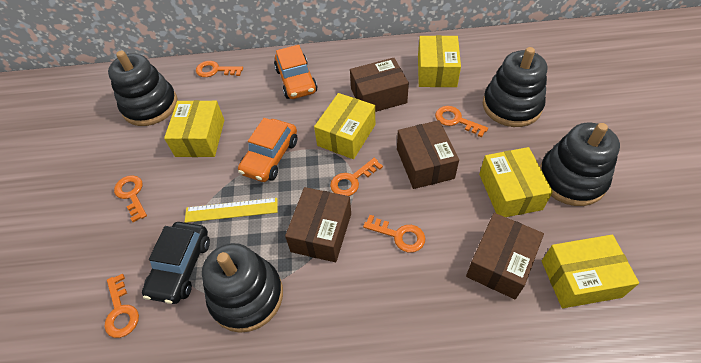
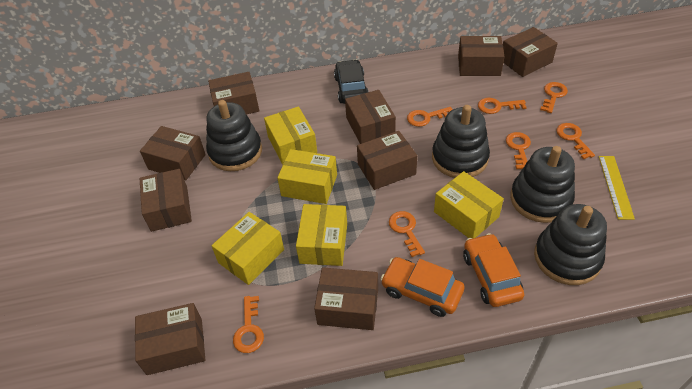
brown box: 4 -> 9
orange key: 6 -> 7

